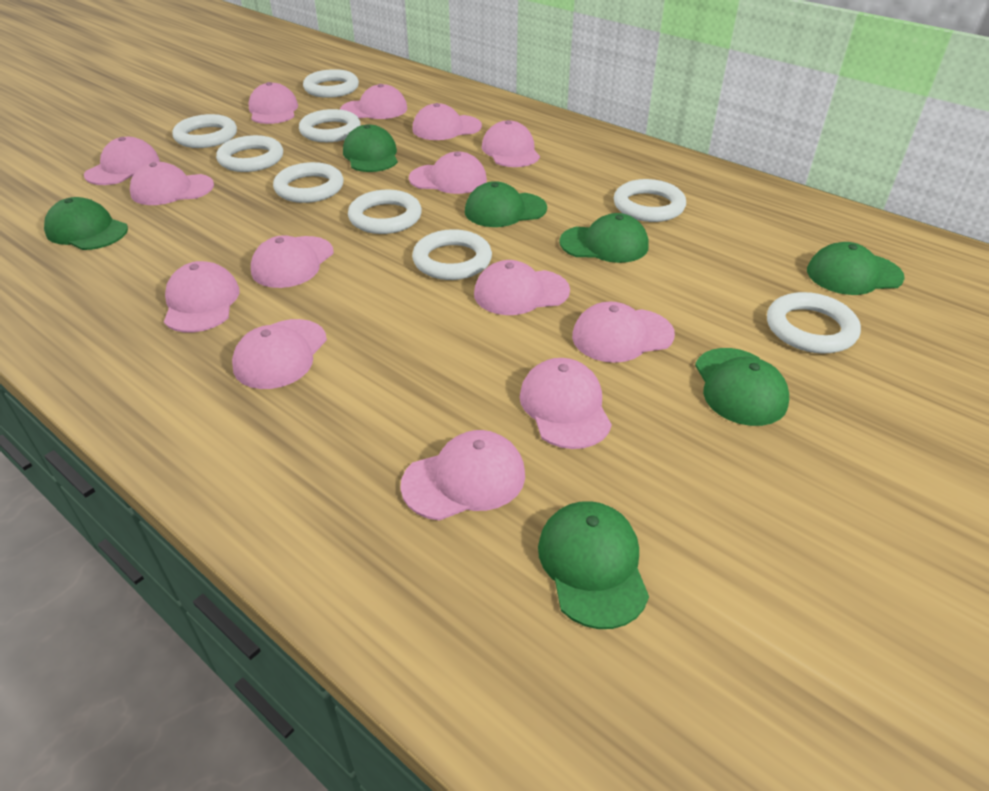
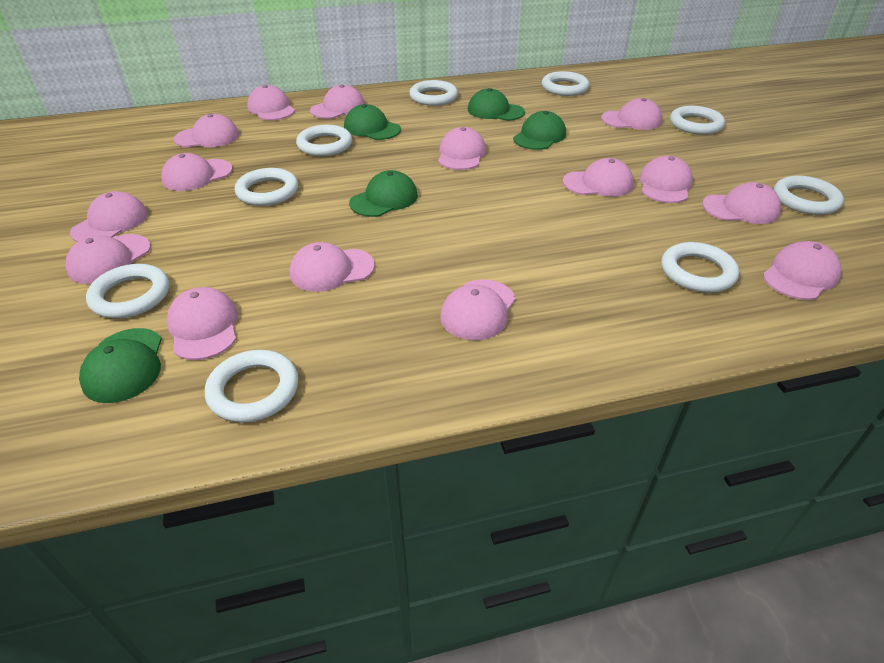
green cap: 7 -> 5
pink cap: 14 -> 15

